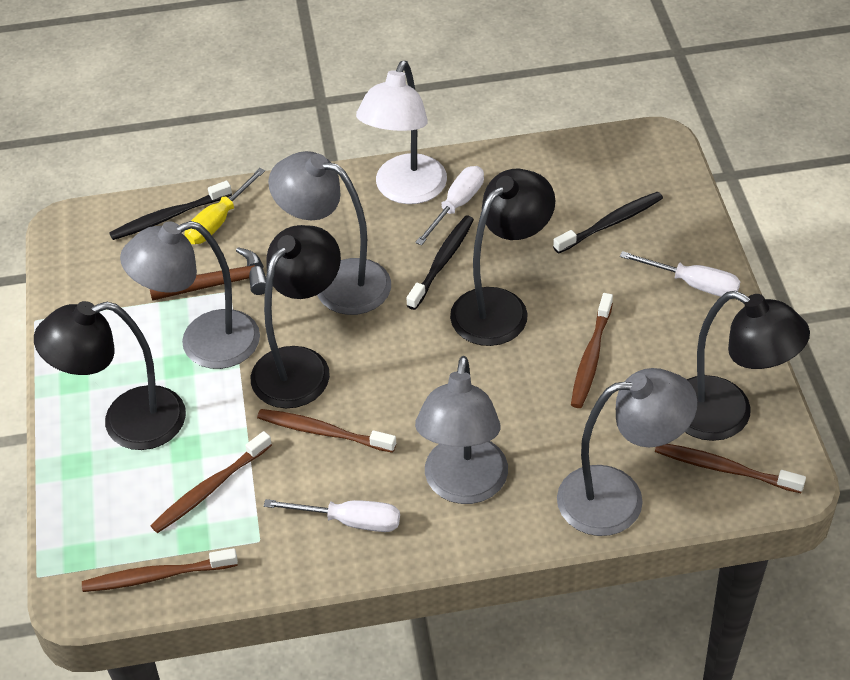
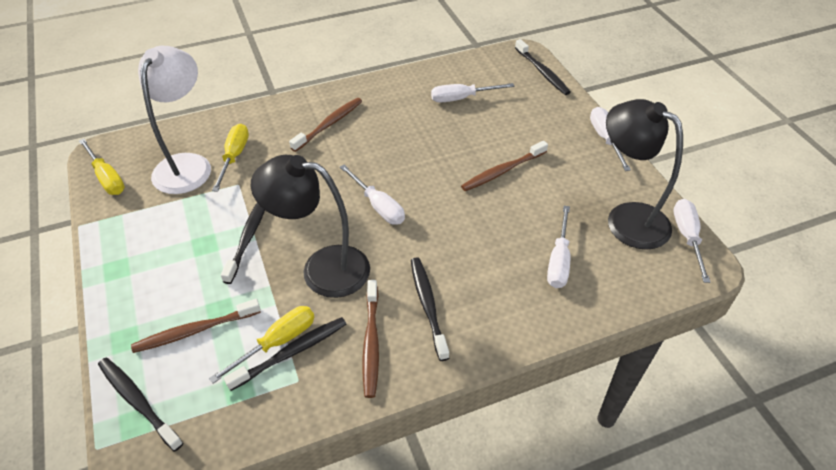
black lamp: 4 -> 2
black toothbrush: 3 -> 5
brown hammer: 1 -> 0
brown toothbrush: 5 -> 4
grey lamp: 4 -> 0
white screwdriver: 3 -> 5
yellow screwdriver: 1 -> 3

